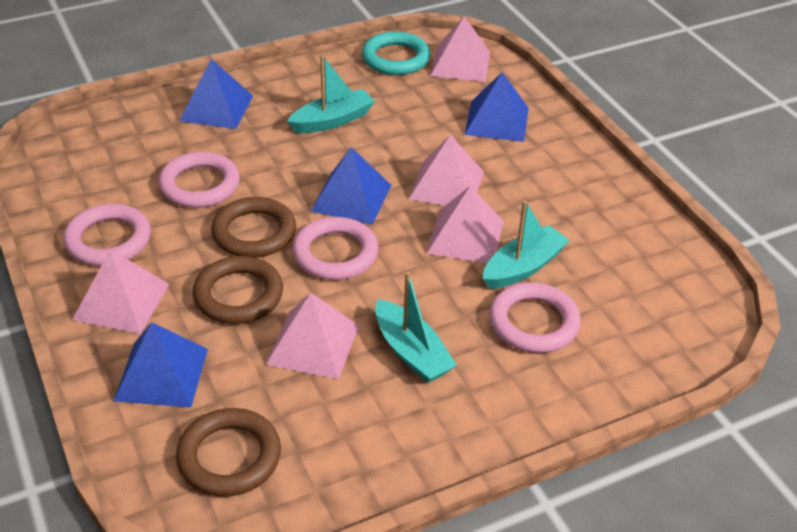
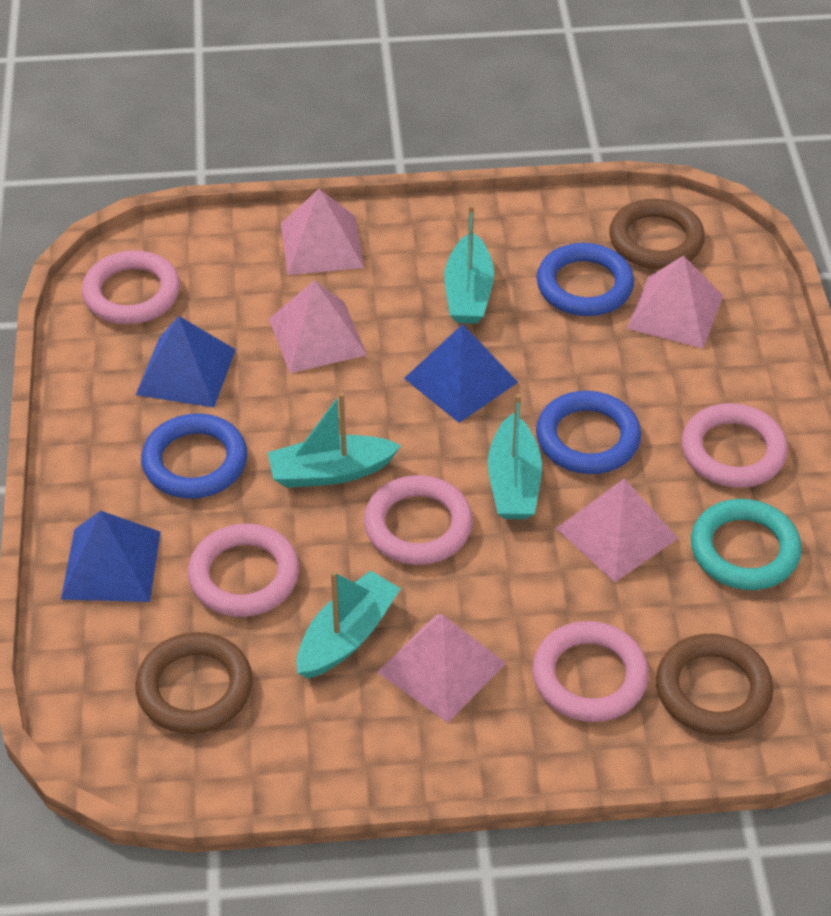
blue pyramid: 4 -> 3
blue ring: 0 -> 3
pink ring: 4 -> 5
turquoise boat: 3 -> 4

